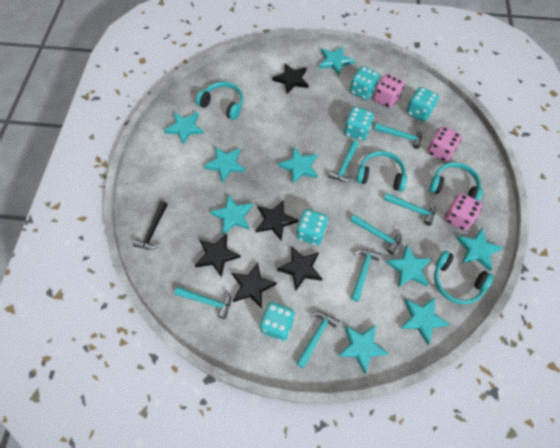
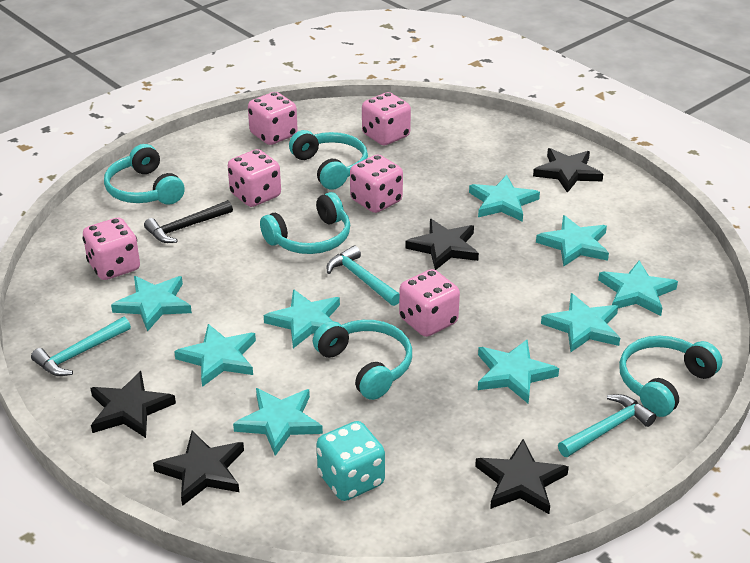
pink dice: 3 -> 6
turquoise dice: 5 -> 1
turquoise hammer: 7 -> 3
turquoise headphones: 4 -> 5

